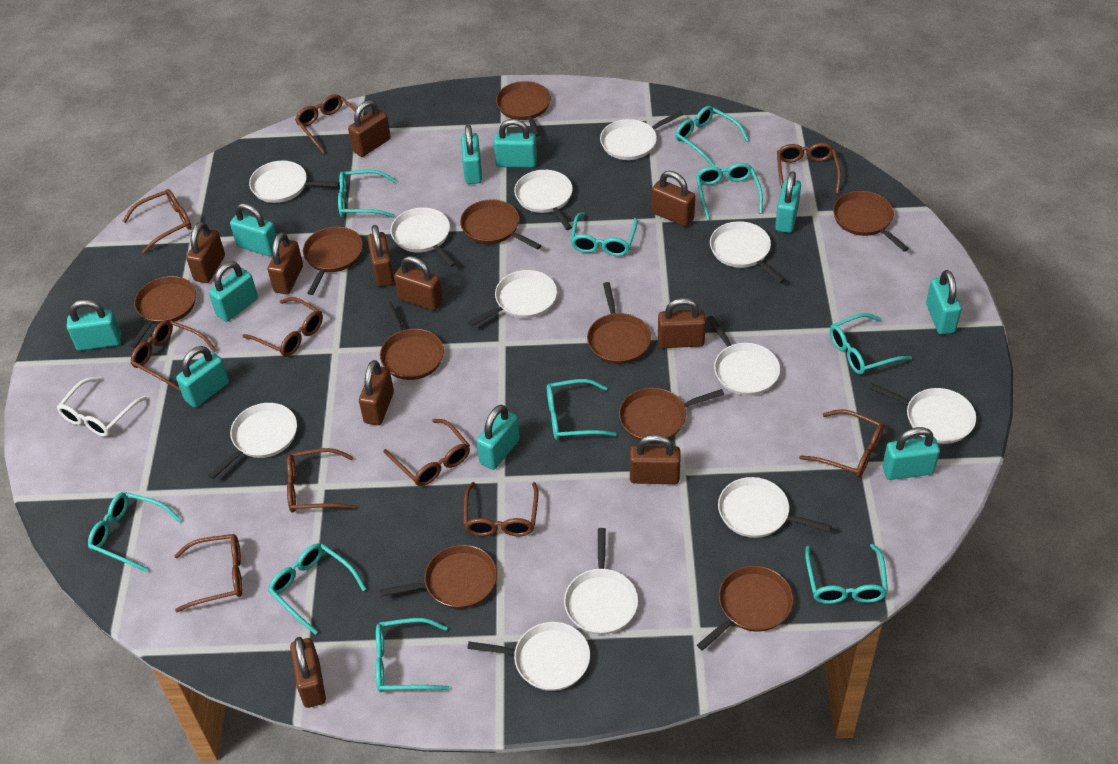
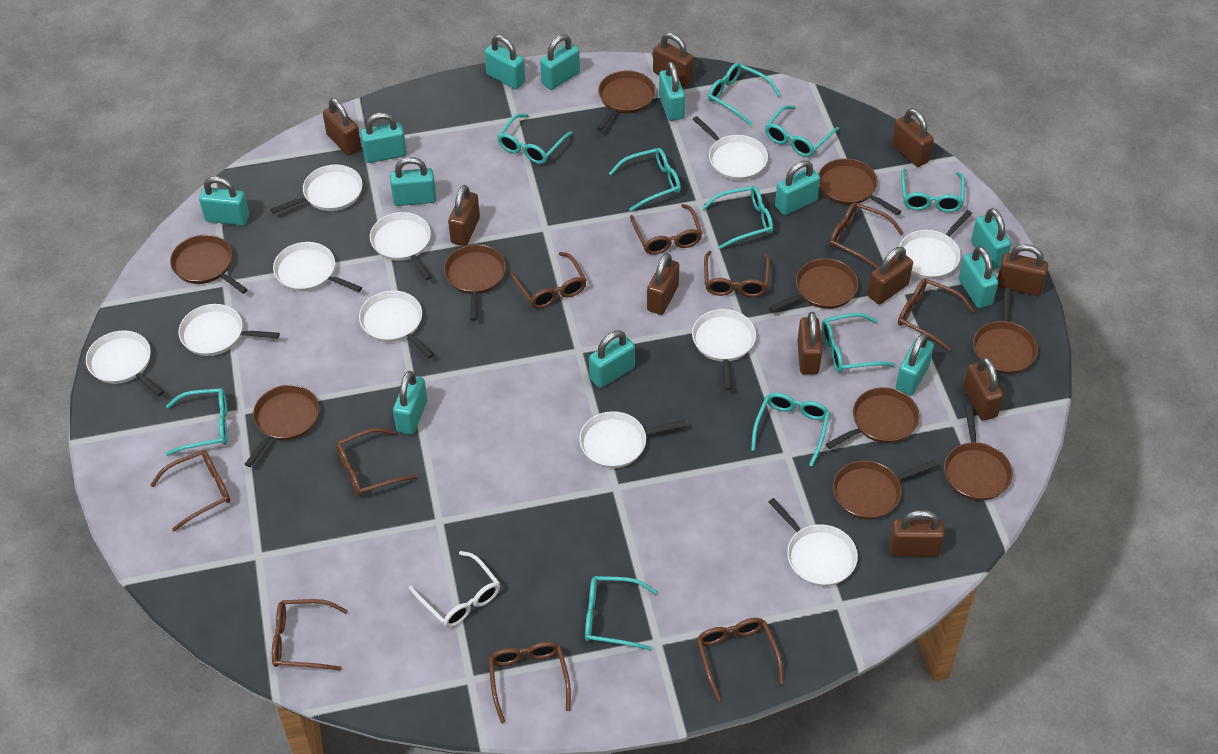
turquoise padlock: 10 -> 12
white pan: 12 -> 11

